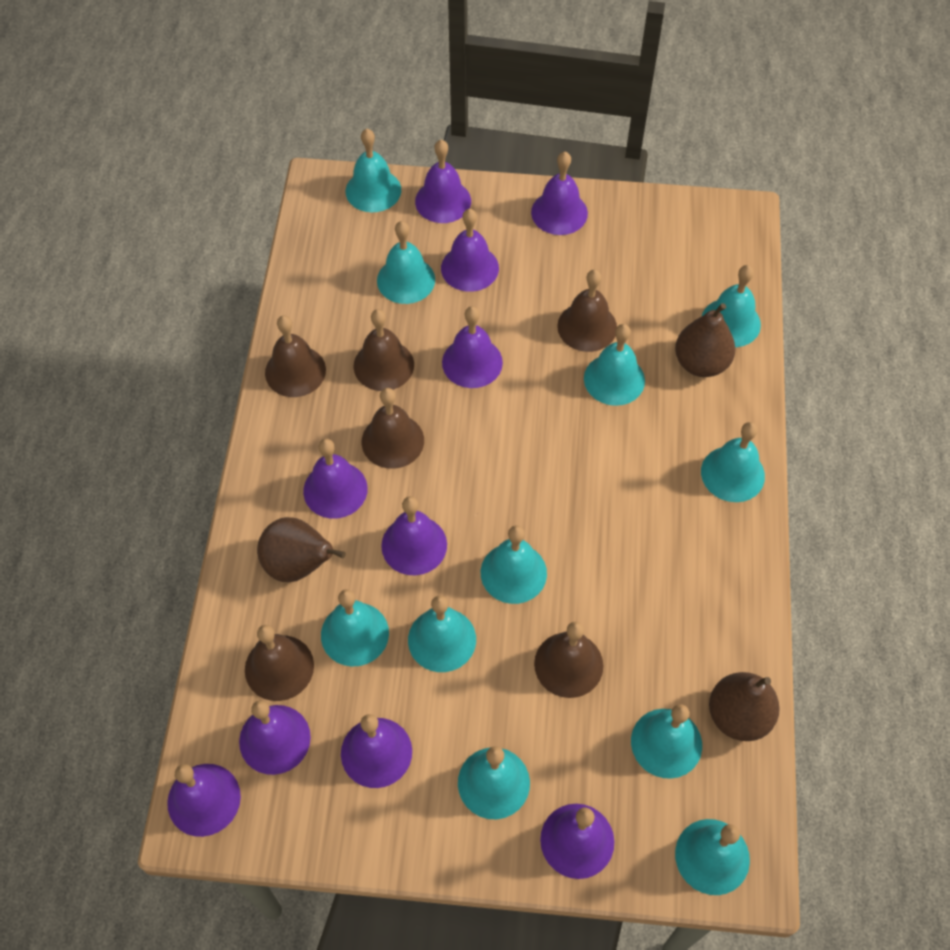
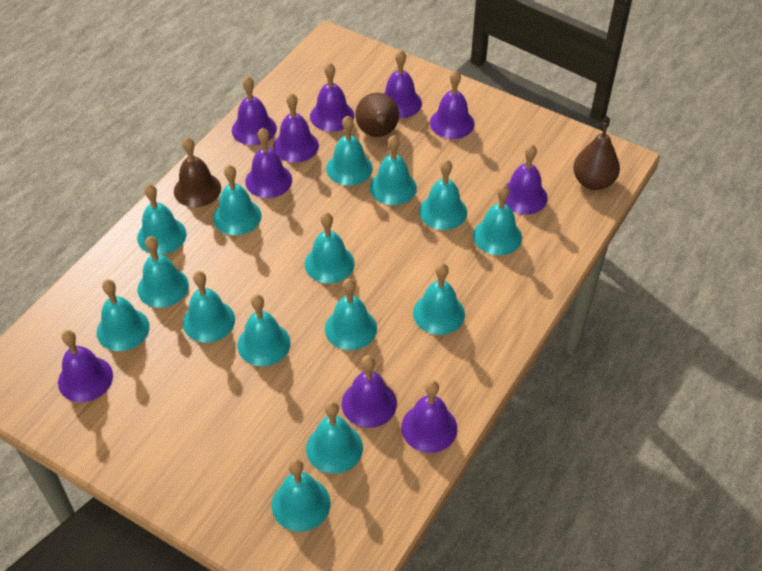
brown bell: 6 -> 1
brown pear: 3 -> 2
turquoise bell: 11 -> 15

